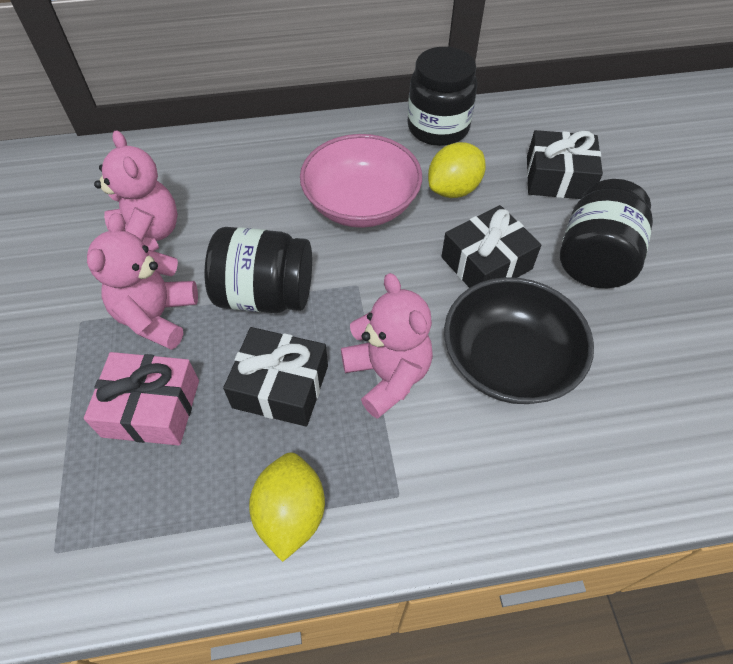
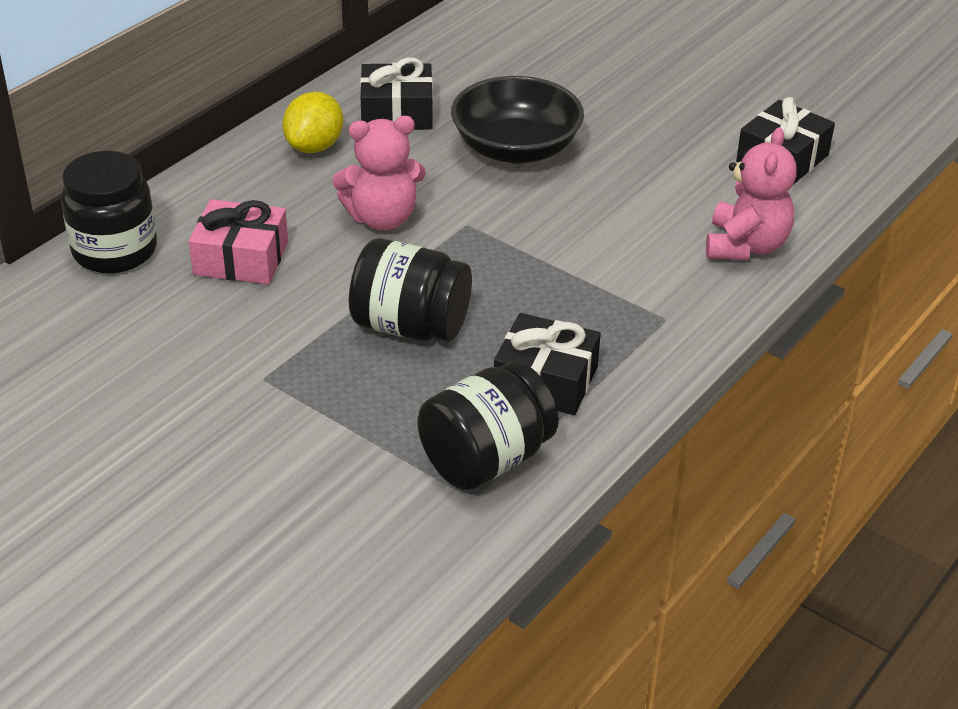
pink bowl: 1 -> 0
pink teddy bear: 3 -> 2
yellow lemon: 2 -> 1

